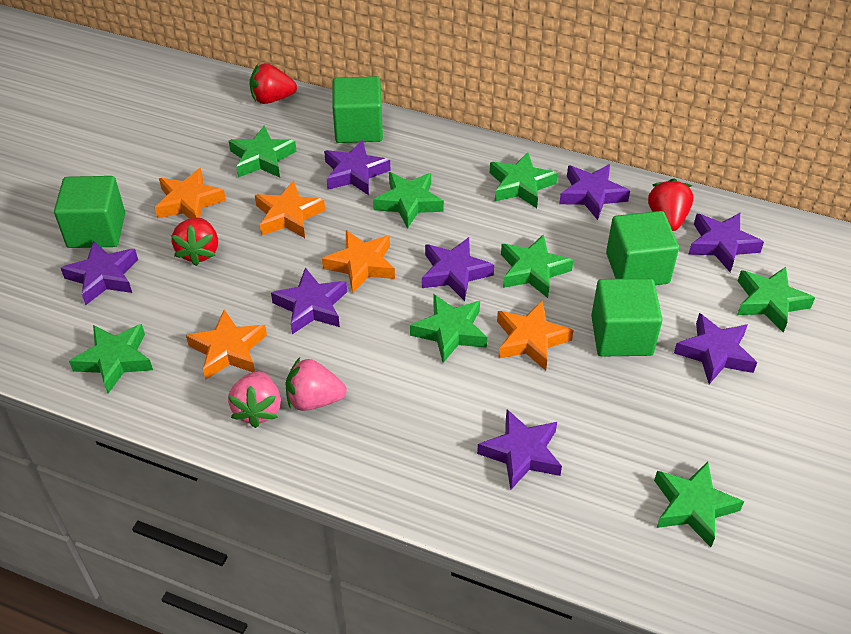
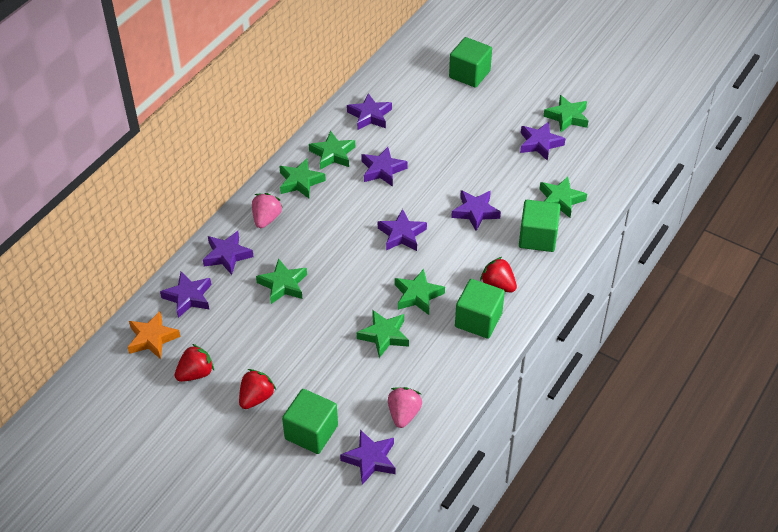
green star: 8 -> 7
orange star: 5 -> 1

